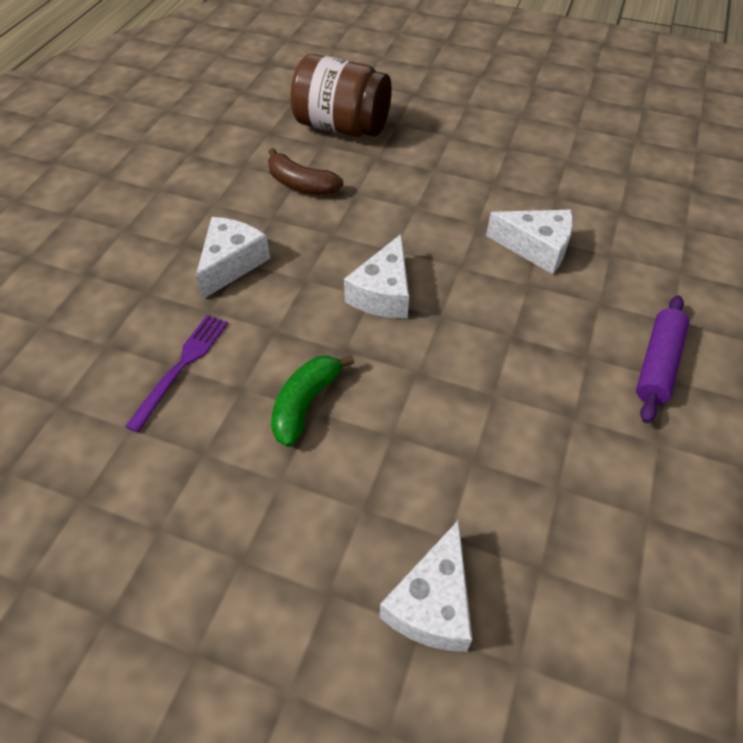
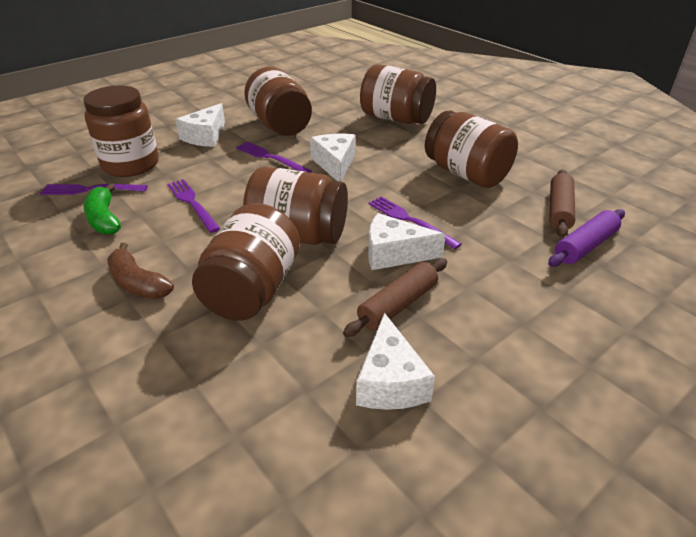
brown jar: 1 -> 6
brown rolling pin: 0 -> 2
purple fork: 1 -> 4

